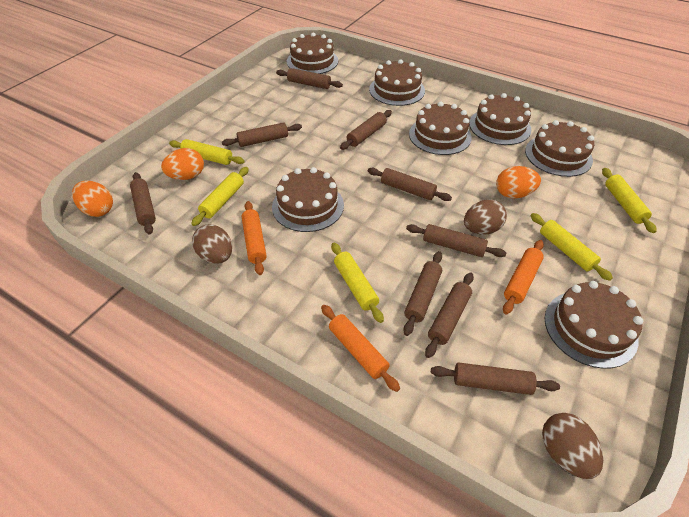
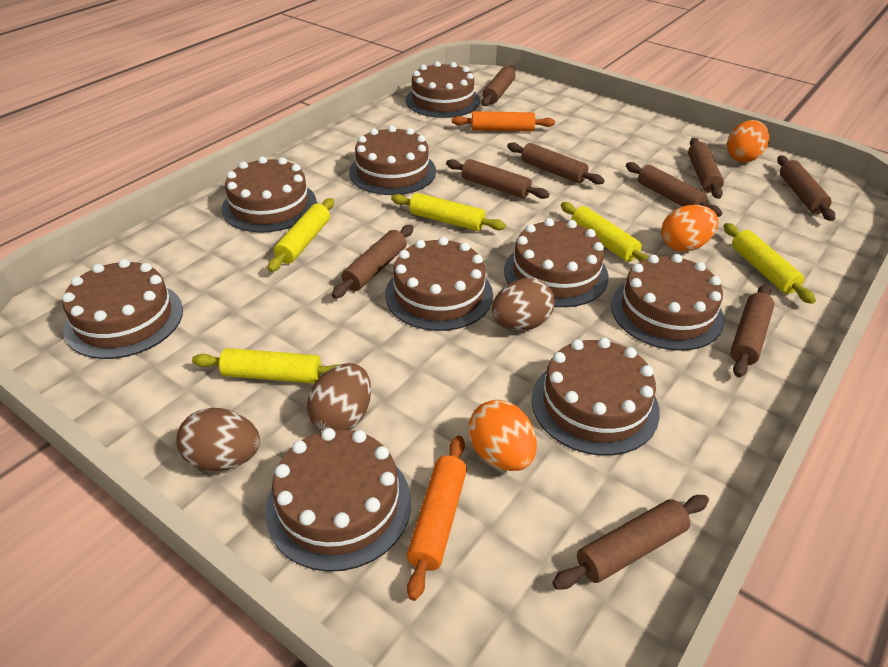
brown cake: 7 -> 9
orange rolling pin: 3 -> 2

